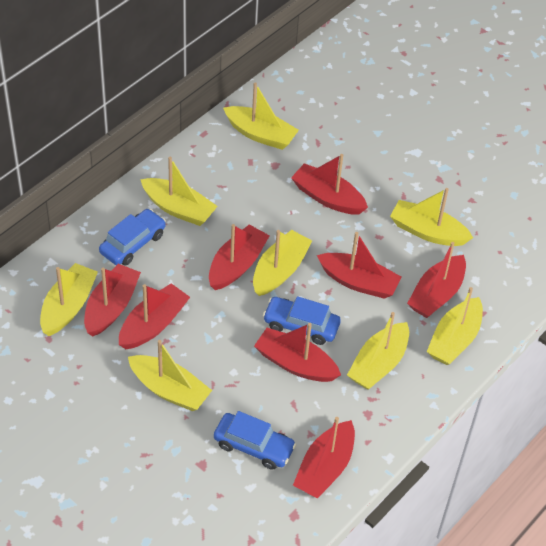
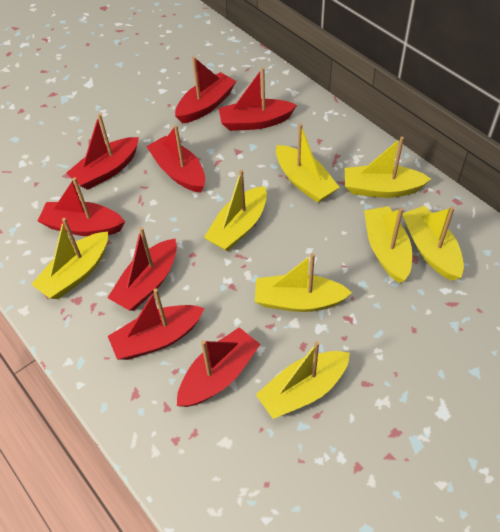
blue car: 3 -> 0

